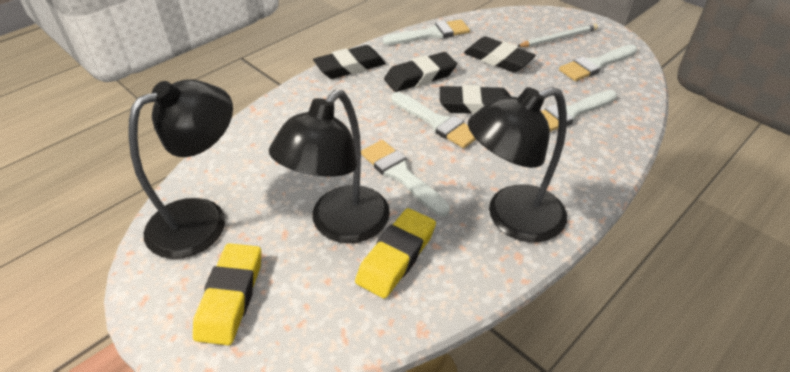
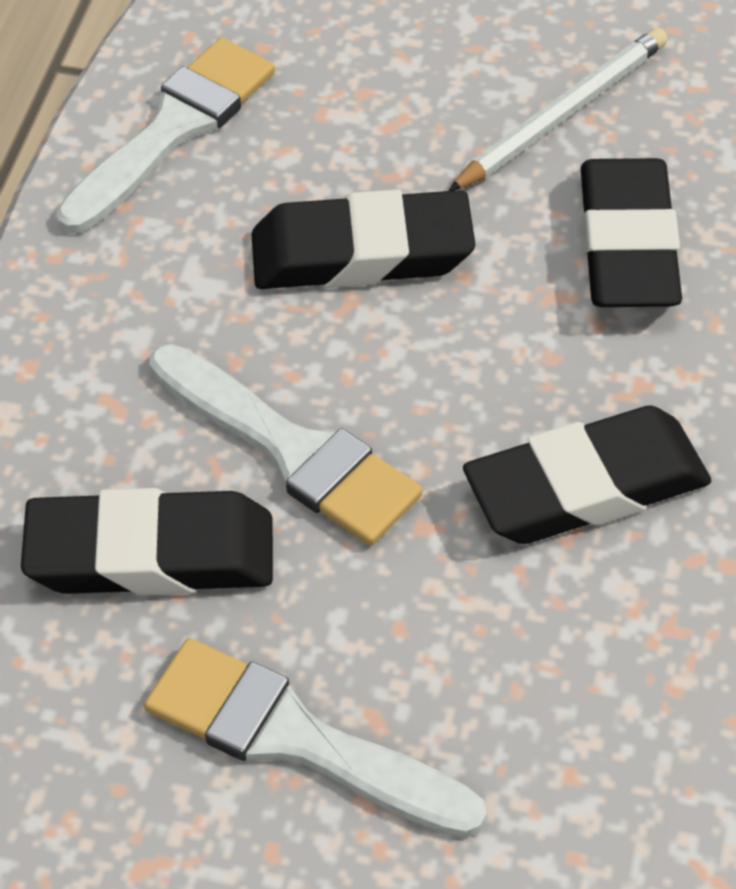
black lamp: 3 -> 0
white brush: 5 -> 3
yellow eraser: 2 -> 0

